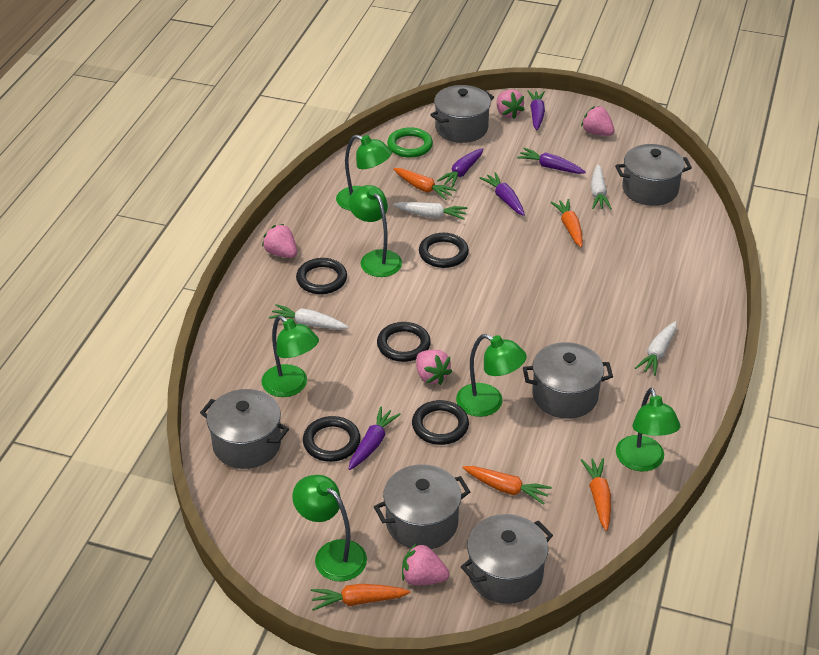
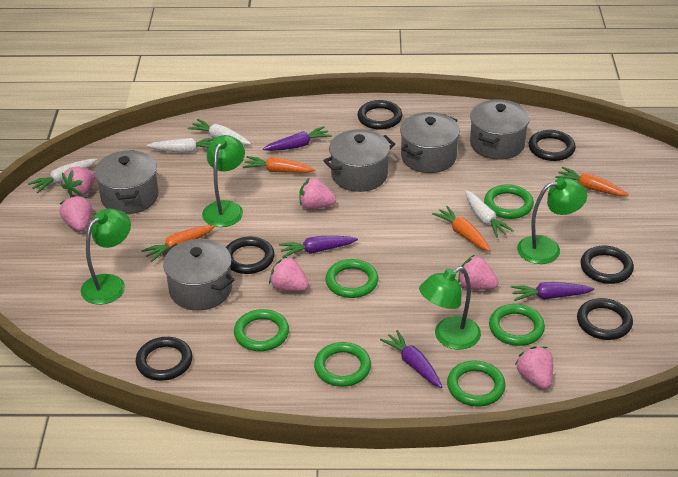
black ring: 5 -> 6
green lamp: 6 -> 4
green ring: 1 -> 6
grey pot: 6 -> 5
orange carrot: 5 -> 4
pink strawberry: 5 -> 6
purple carrot: 5 -> 4

